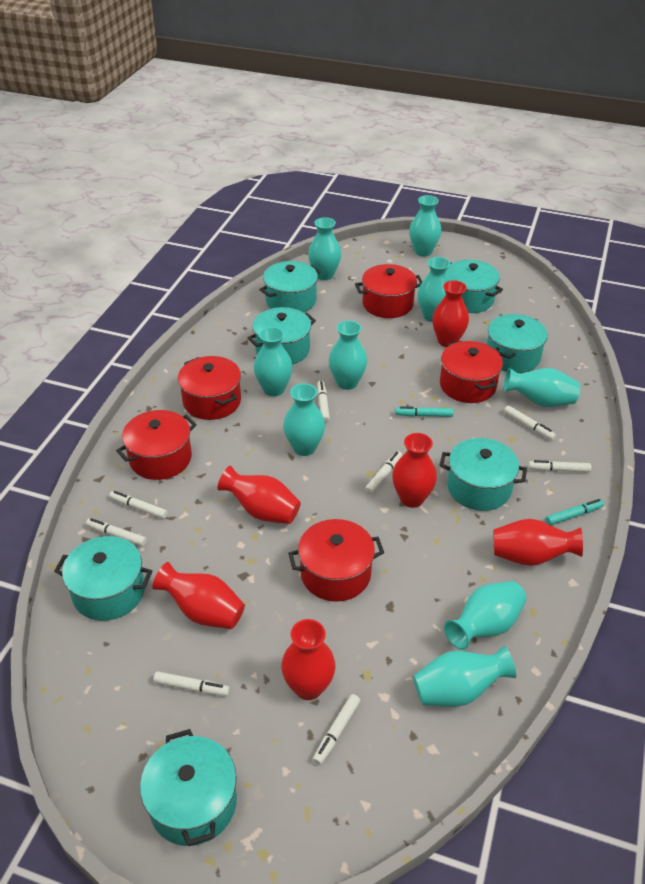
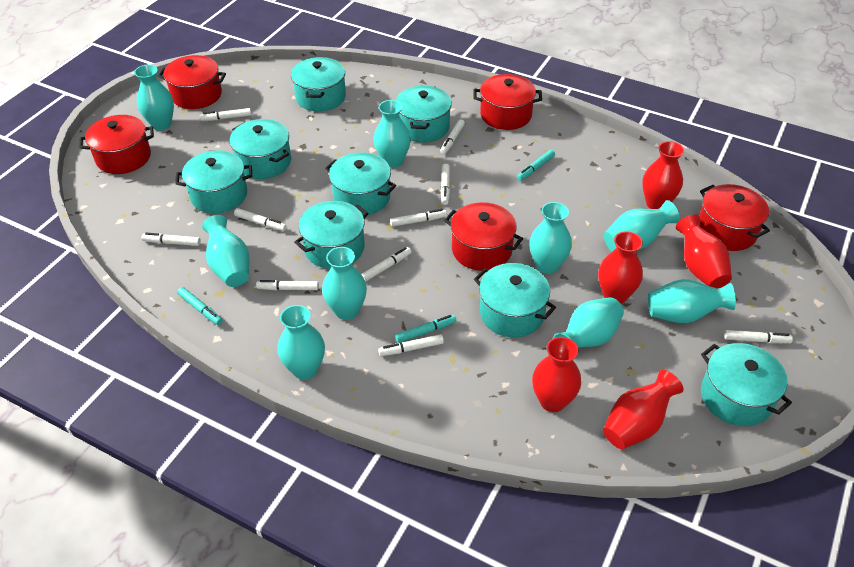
red vase: 6 -> 5
turquoise marker: 2 -> 3
turquoise pot: 7 -> 8
white marker: 8 -> 10

